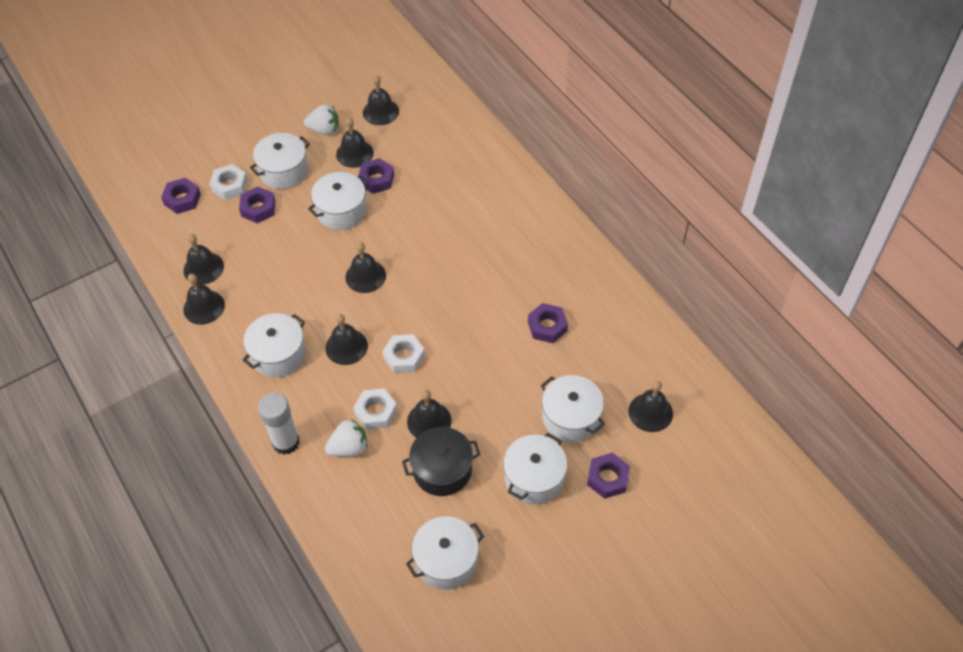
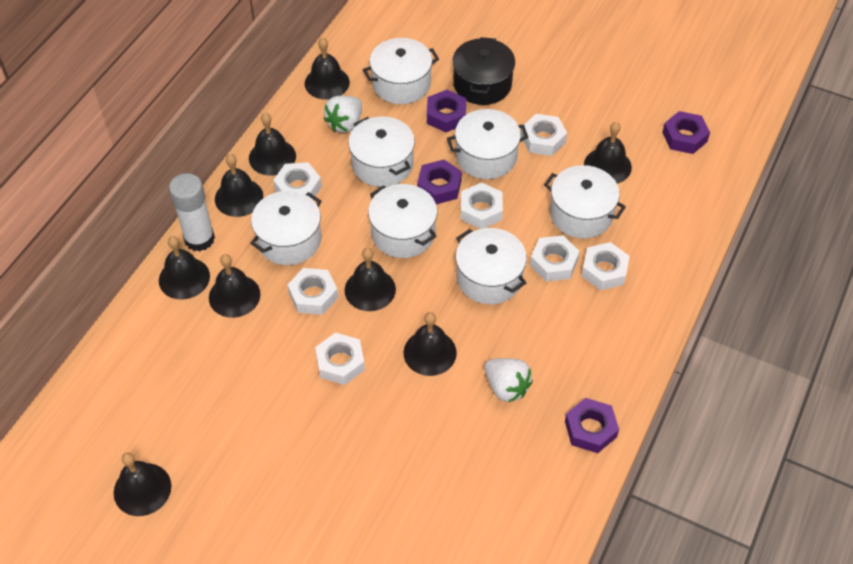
black bell: 8 -> 9
purple nut: 5 -> 4
white nut: 3 -> 7
white pot: 6 -> 7

